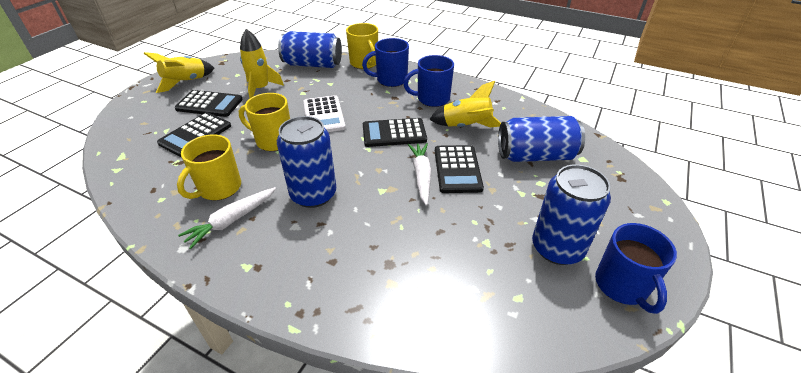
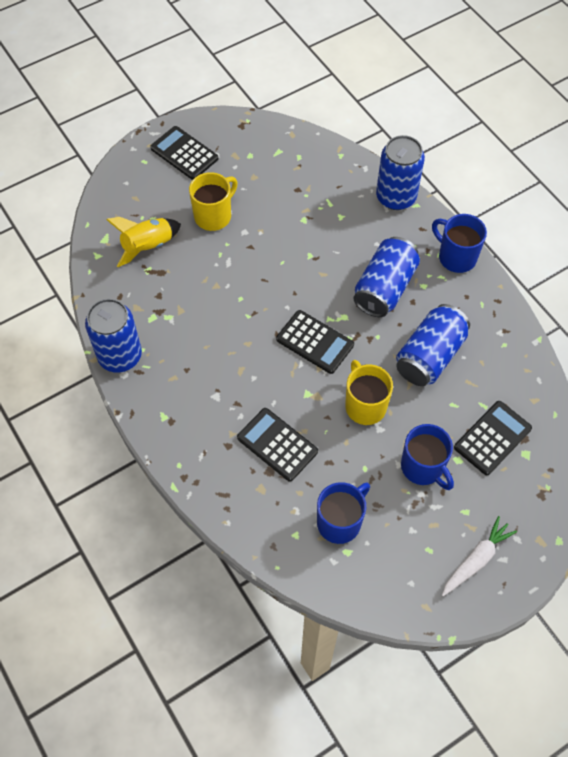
white calculator: 1 -> 0
white carrot: 2 -> 1
yellow mug: 3 -> 2
yellow rocket: 3 -> 1

